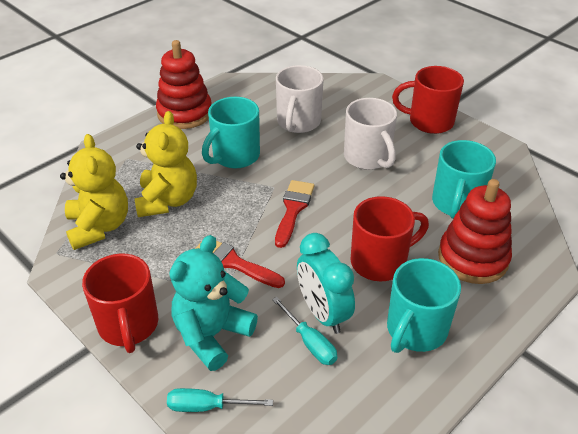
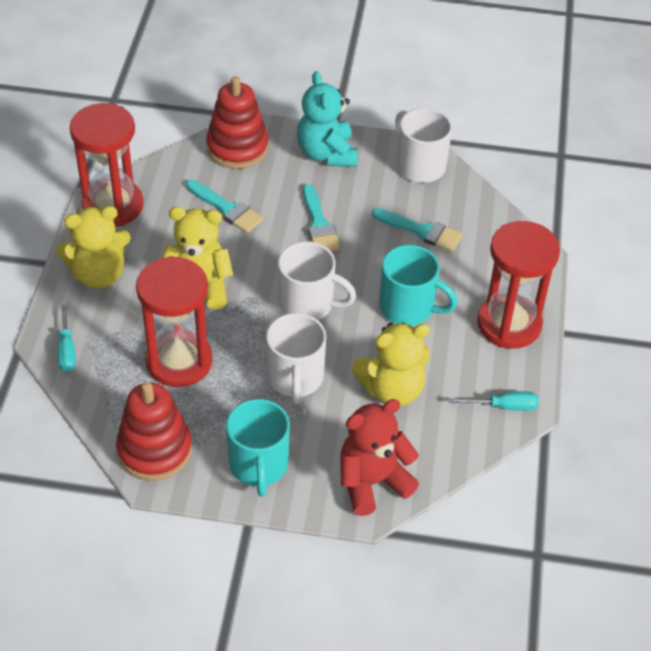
red brush: 2 -> 0
red hourglass: 0 -> 3
red mug: 3 -> 0
red teddy bear: 0 -> 1
turquoise brush: 0 -> 3
turquoise clock: 1 -> 0
turquoise mug: 3 -> 2
white mug: 2 -> 3
yellow teddy bear: 2 -> 3

